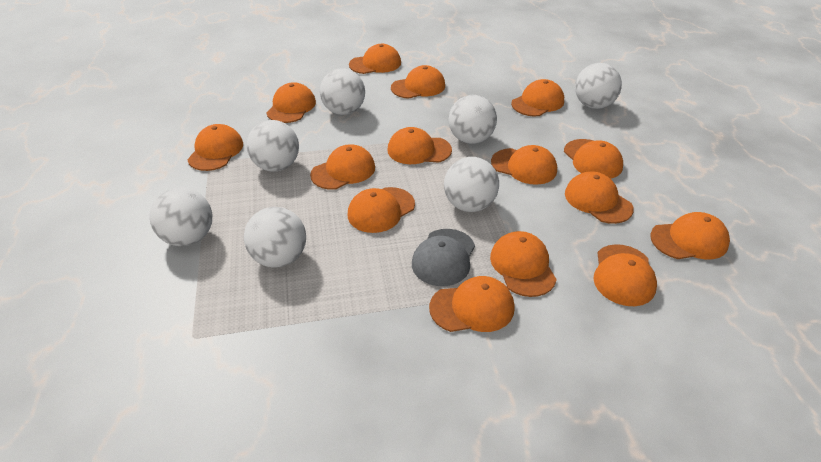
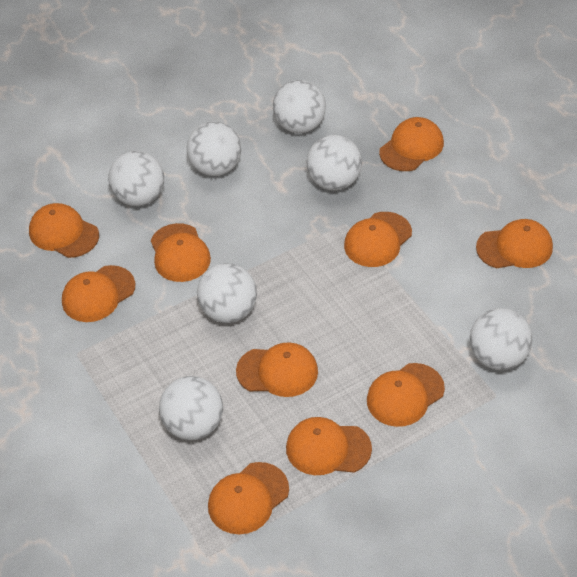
grey cap: 1 -> 0
orange cap: 15 -> 10

